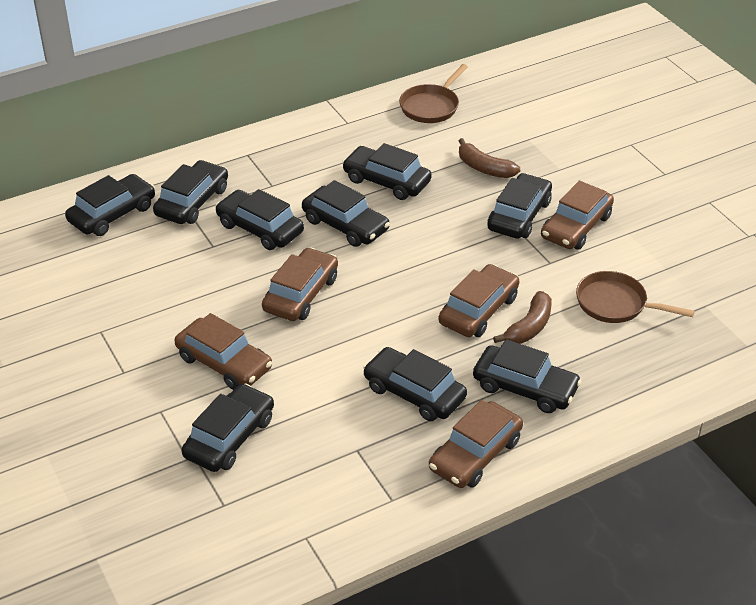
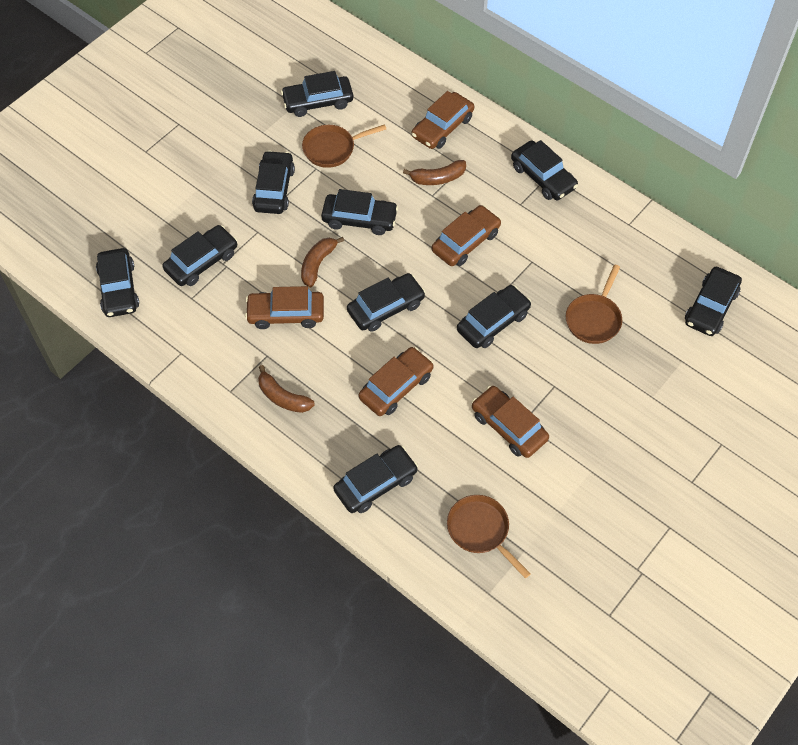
black car: 9 -> 10
brown banana: 2 -> 3
brown pan: 2 -> 3

